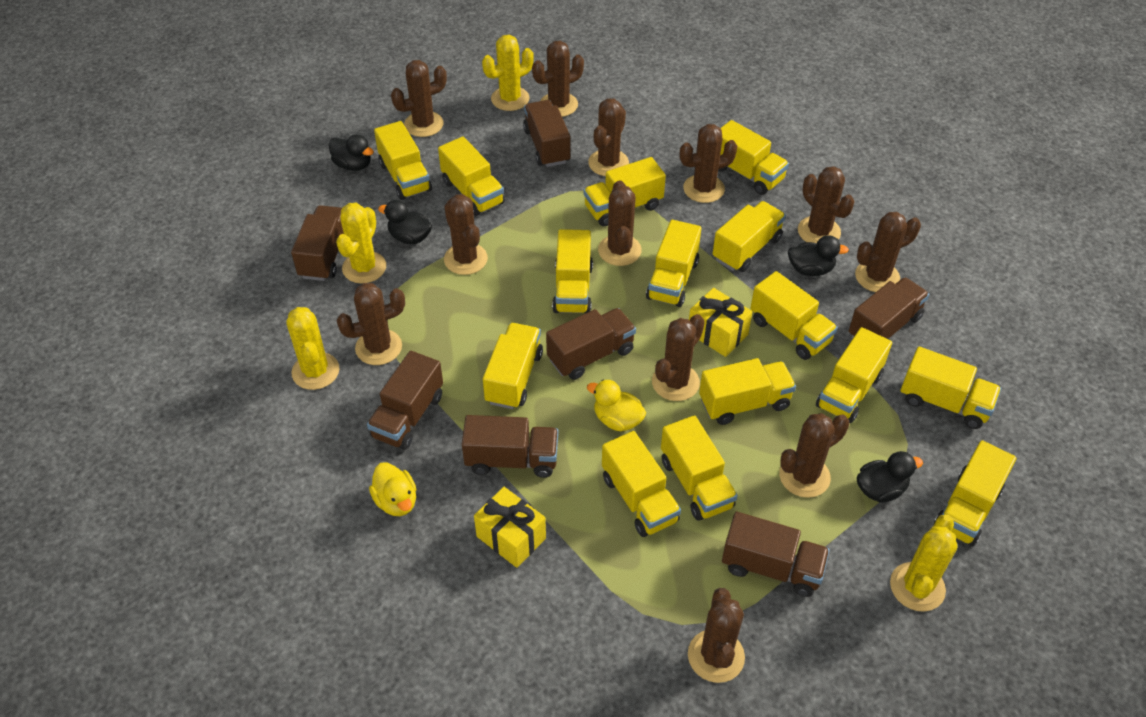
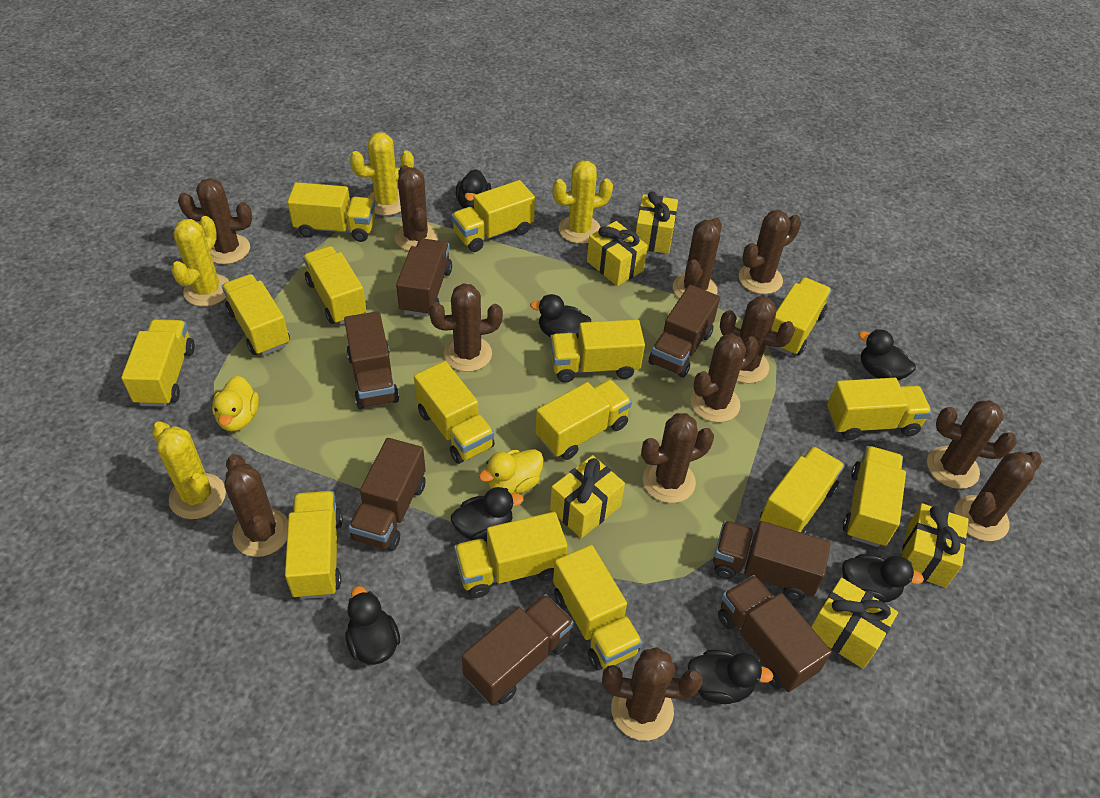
black duck: 4 -> 7
yellow gift: 2 -> 5

